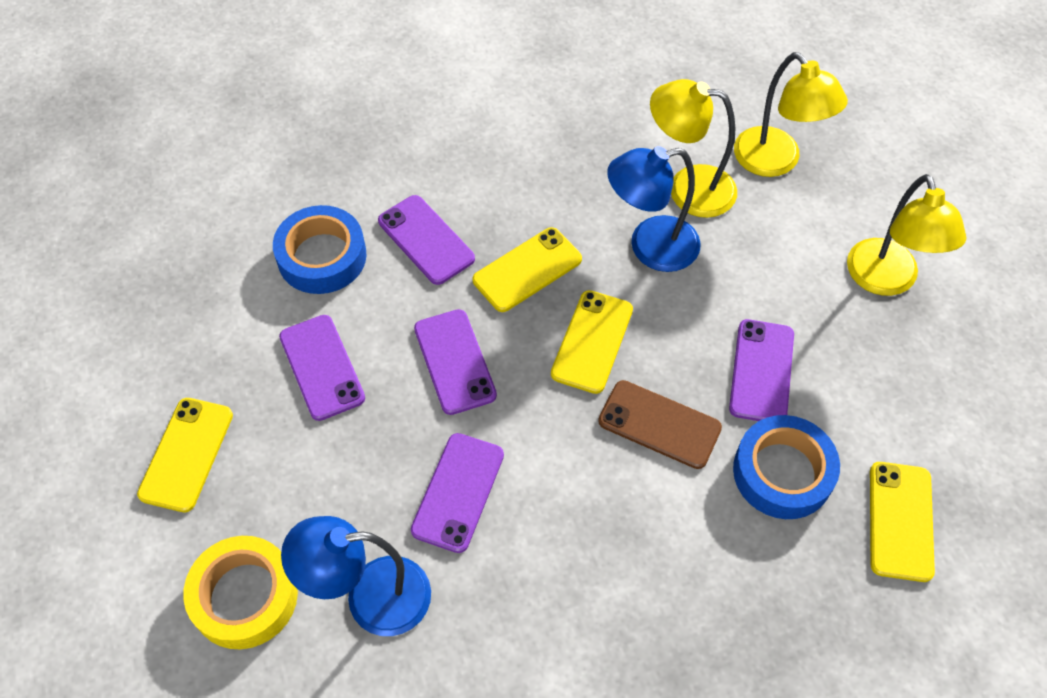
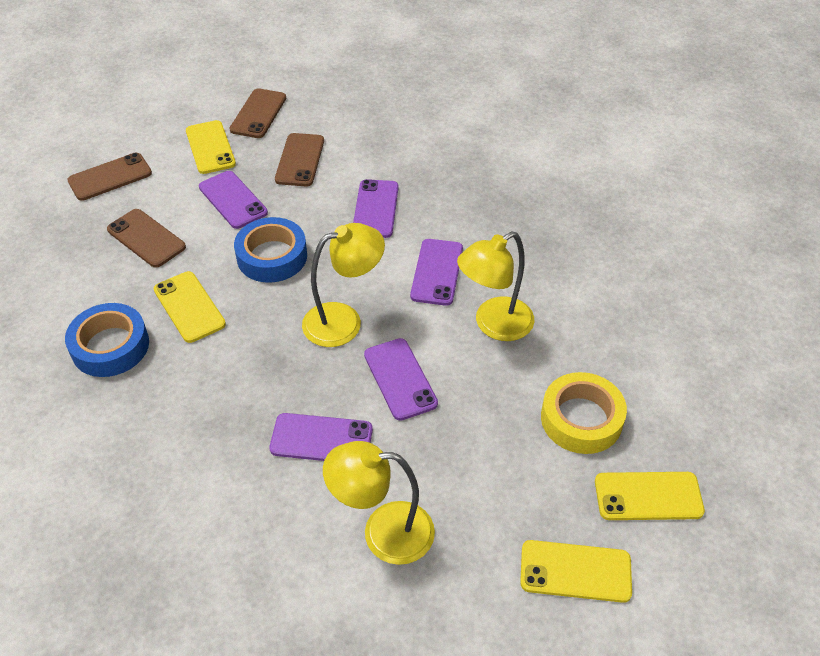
blue lamp: 2 -> 0
brown phone: 1 -> 4

